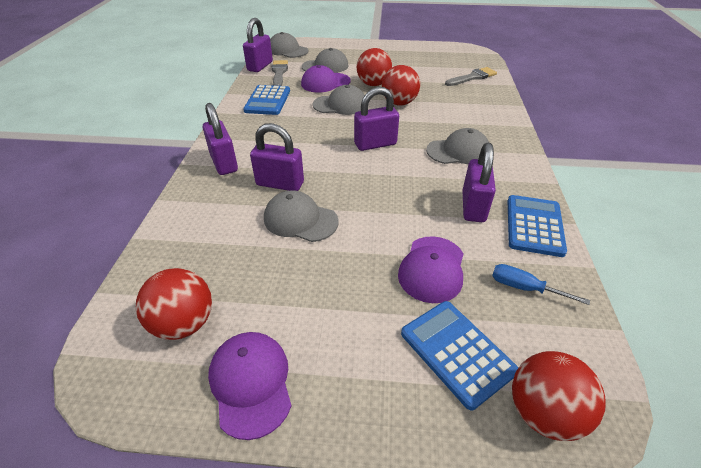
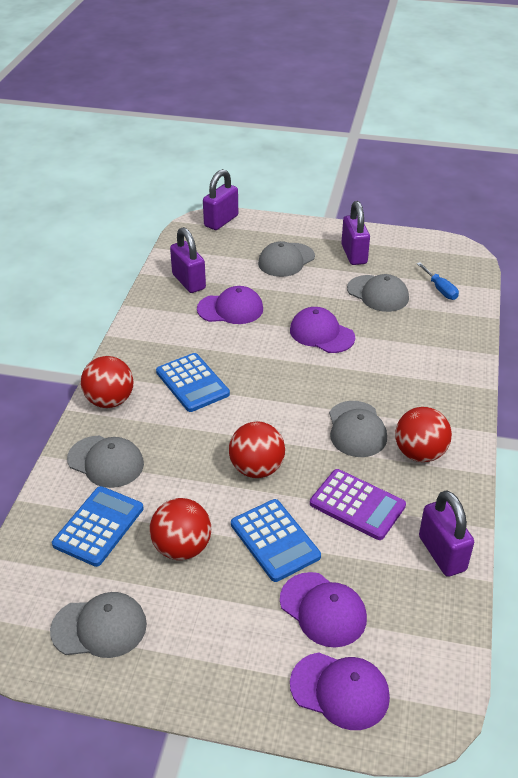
grey brush: 2 -> 0
purple calculator: 0 -> 1
purple cap: 3 -> 4
purple padlock: 5 -> 4

